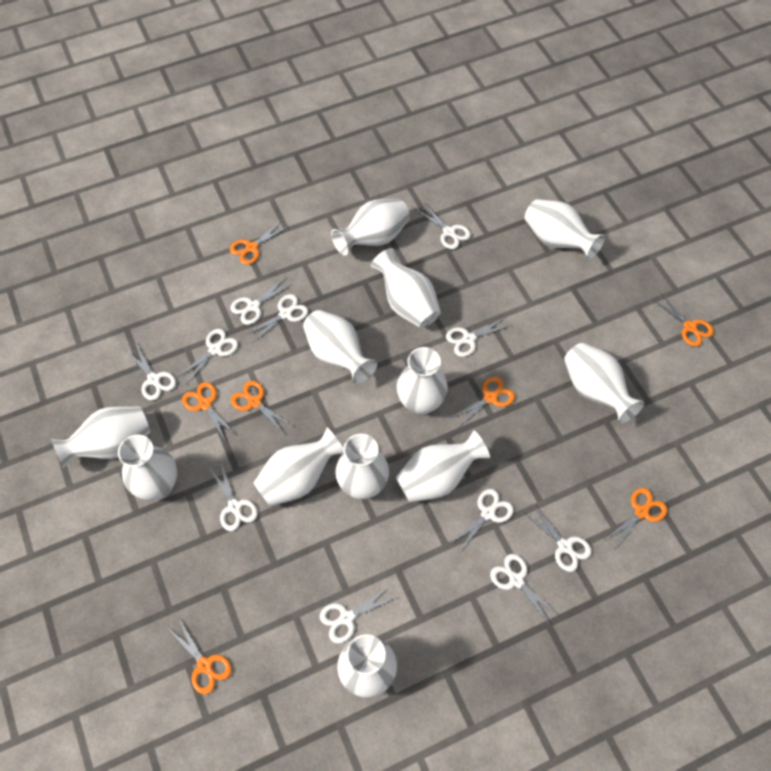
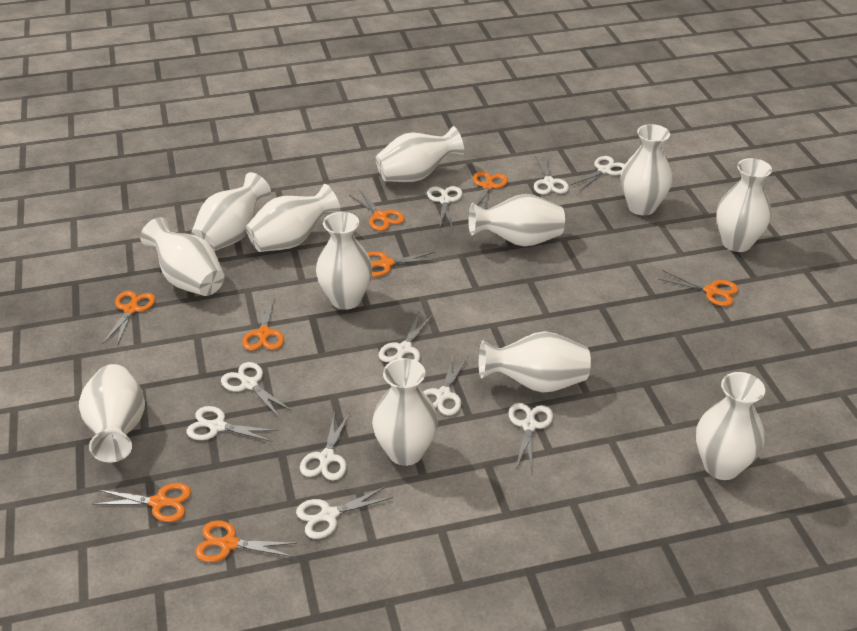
orange scissors: 7 -> 8
white scissors: 11 -> 10

